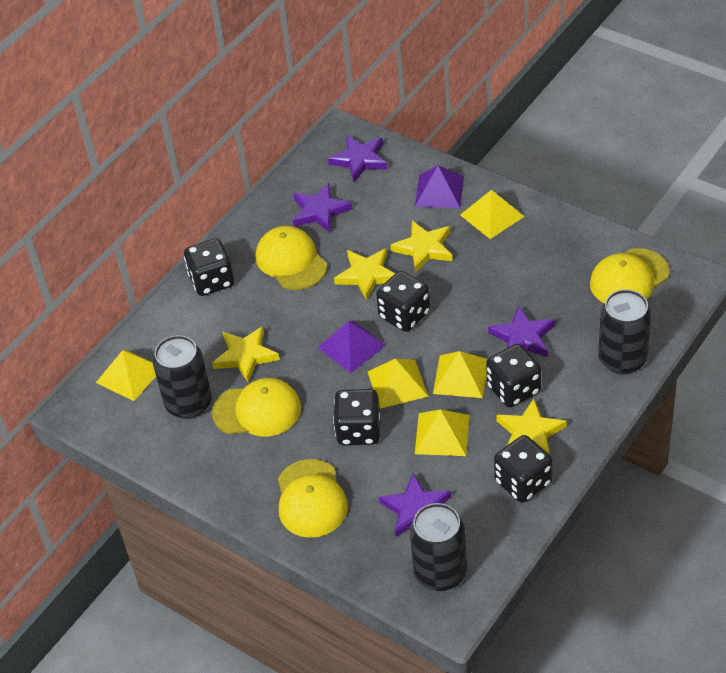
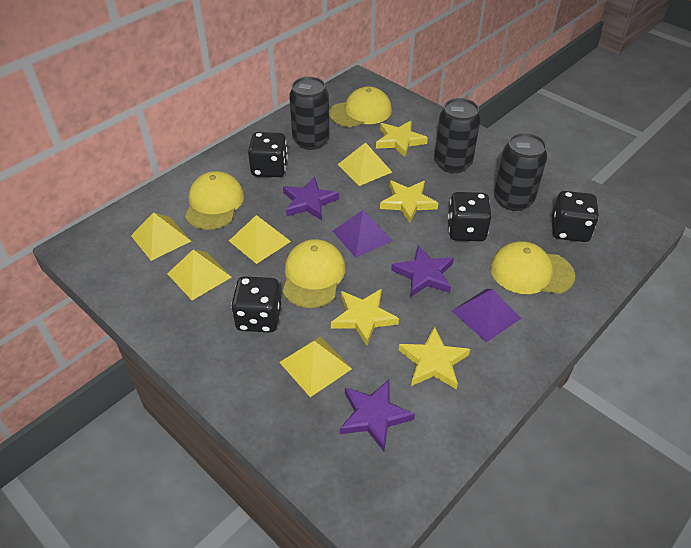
black dice: 5 -> 4
purple star: 4 -> 3

